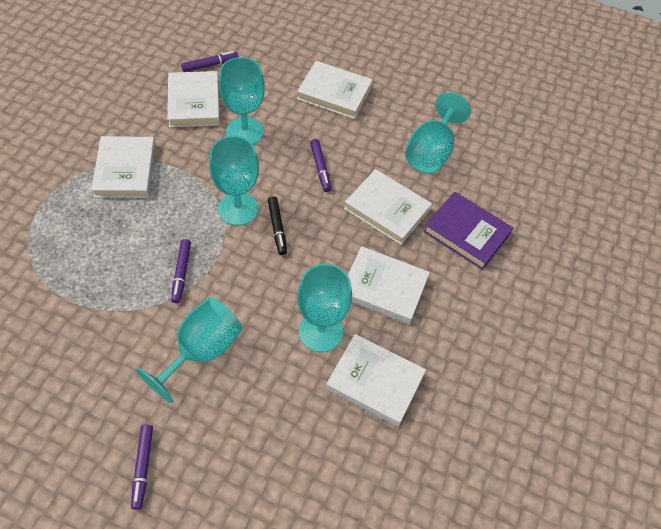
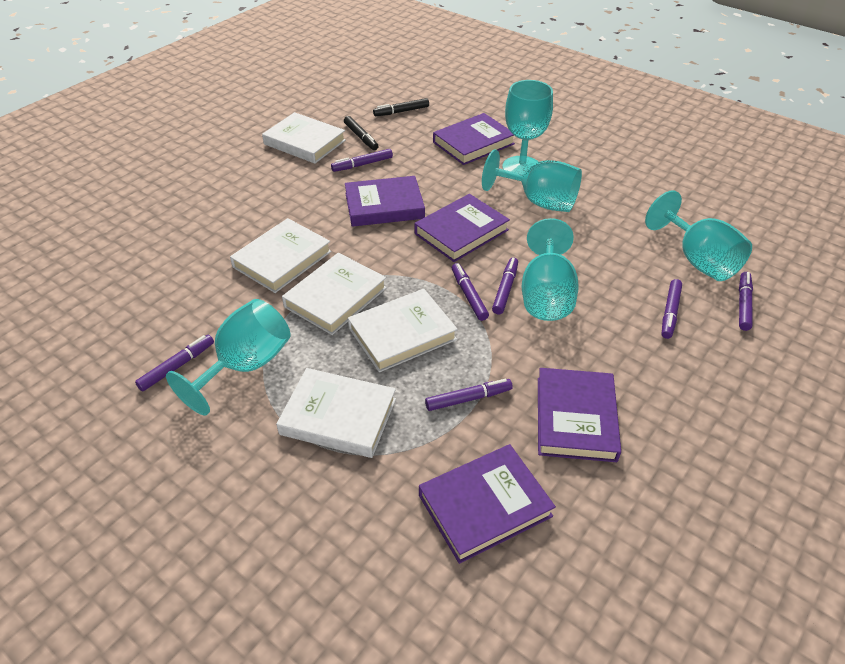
black marker: 1 -> 2
purple book: 1 -> 5
purple marker: 4 -> 7
white book: 6 -> 5

